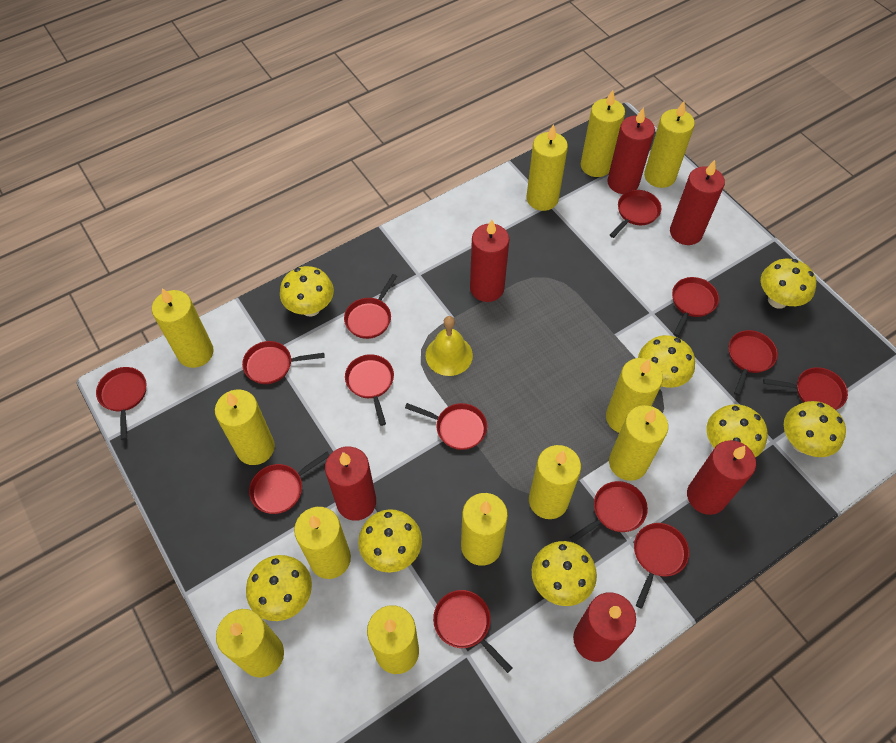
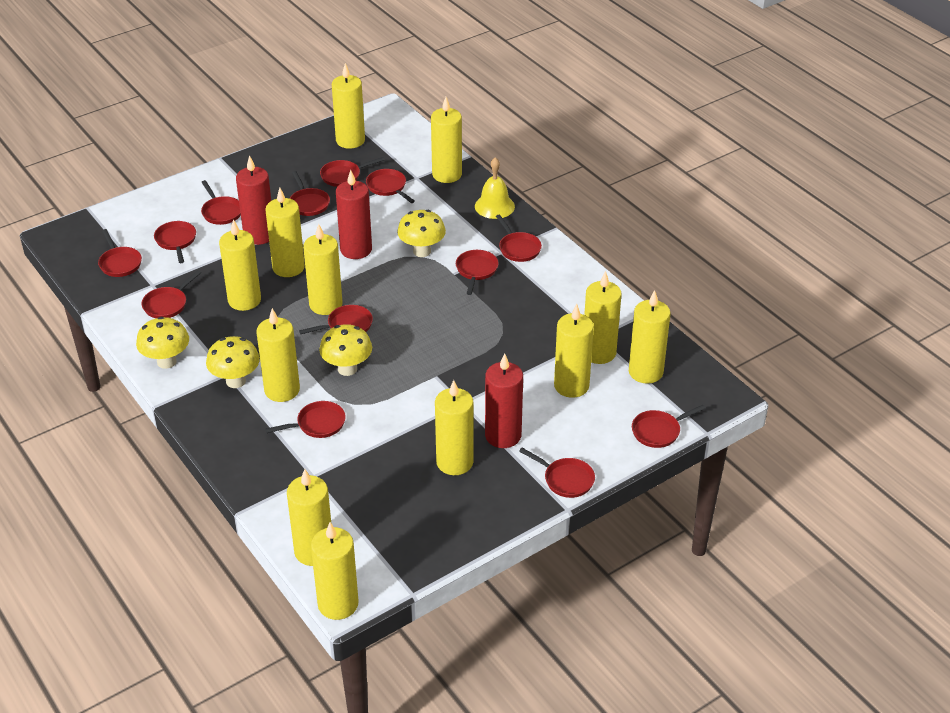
red candle: 6 -> 3
yellow mushroom: 8 -> 4

